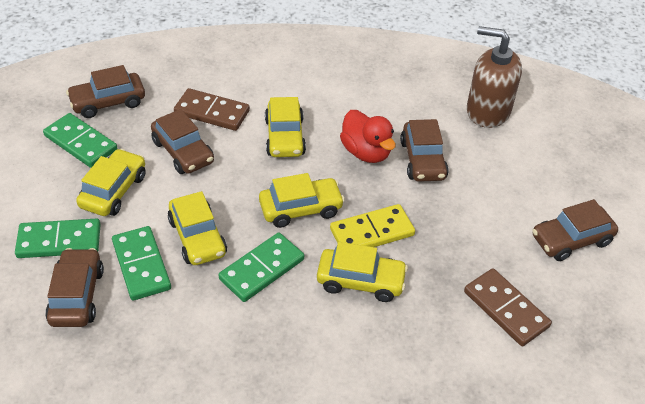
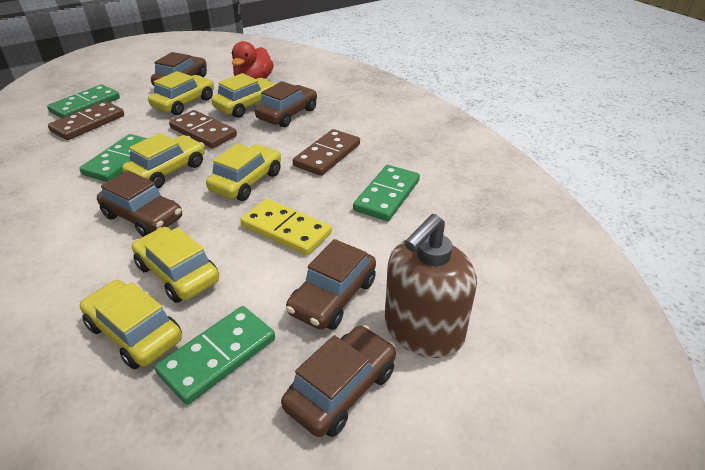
brown domino: 2 -> 3
yellow car: 5 -> 6

